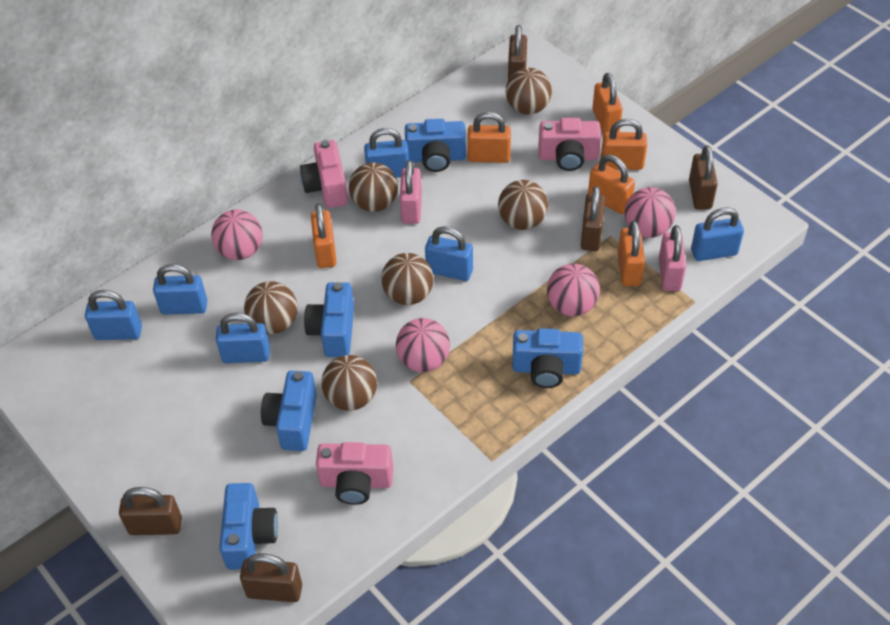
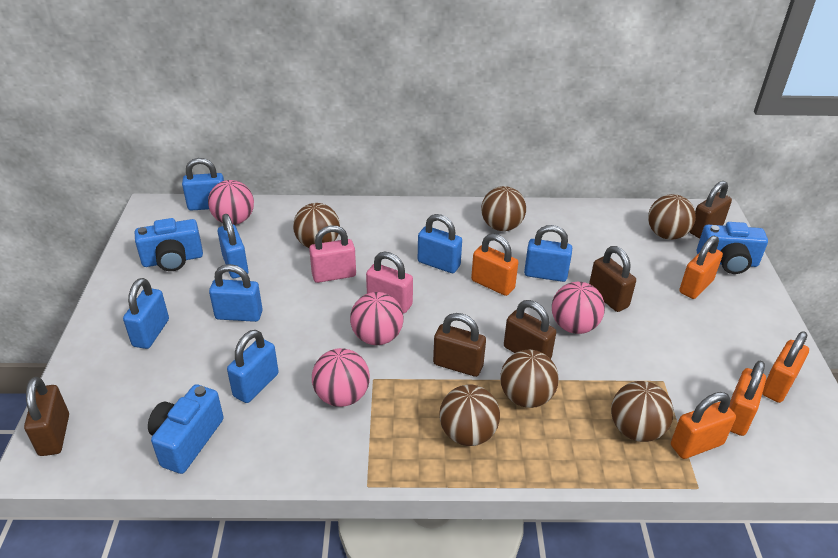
blue camera: 5 -> 3
blue padlock: 6 -> 7
orange padlock: 6 -> 5
pink camera: 3 -> 0

